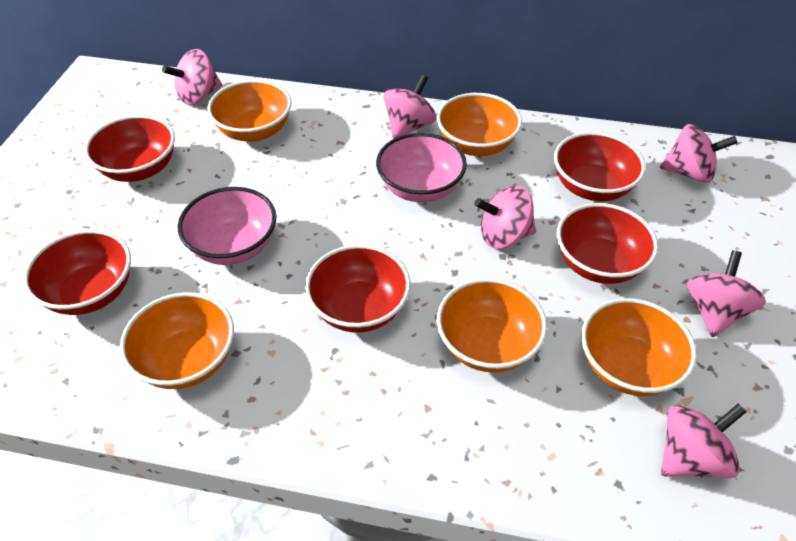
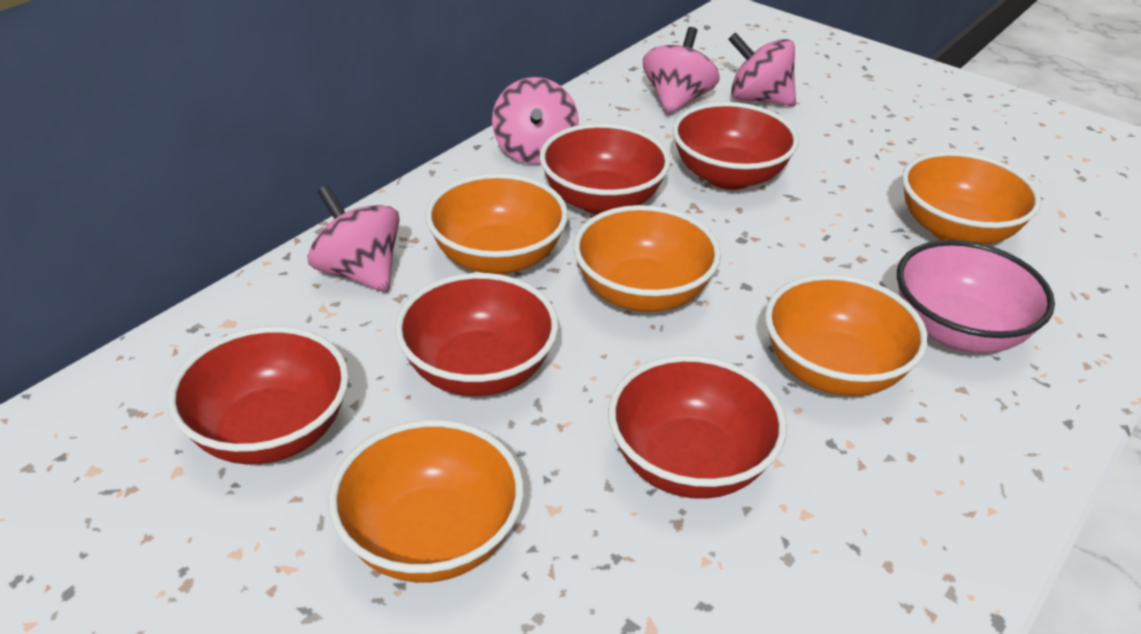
pink bowl: 2 -> 1
pink spinning top: 6 -> 4

